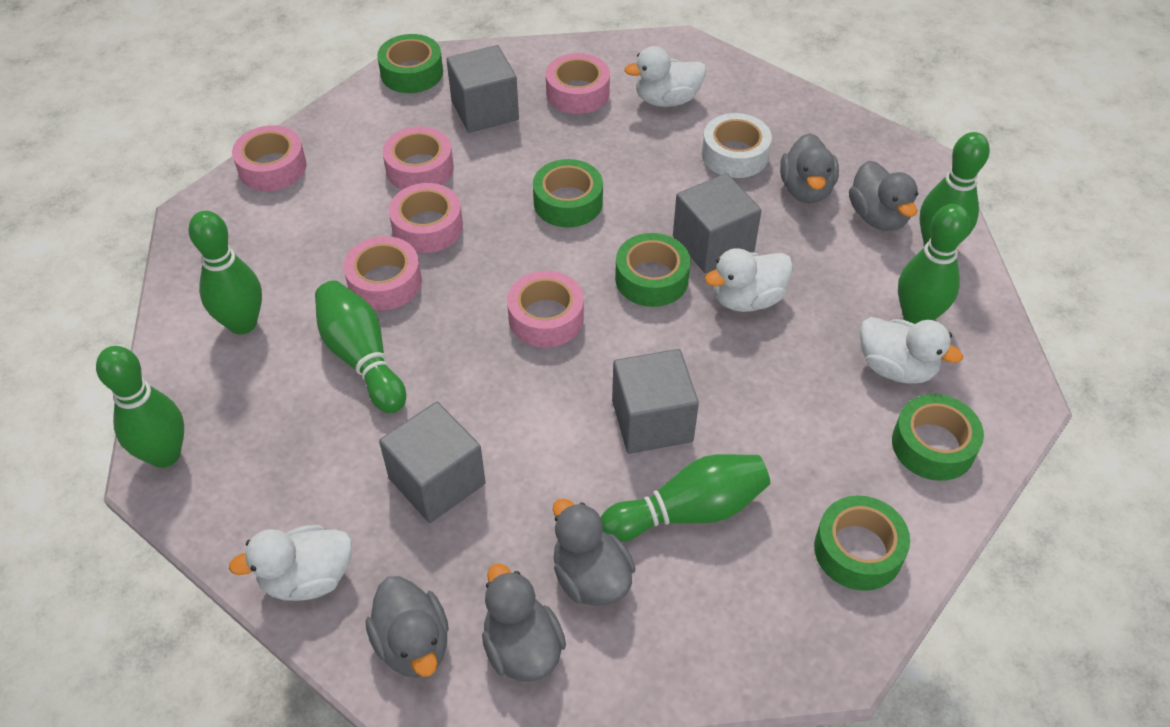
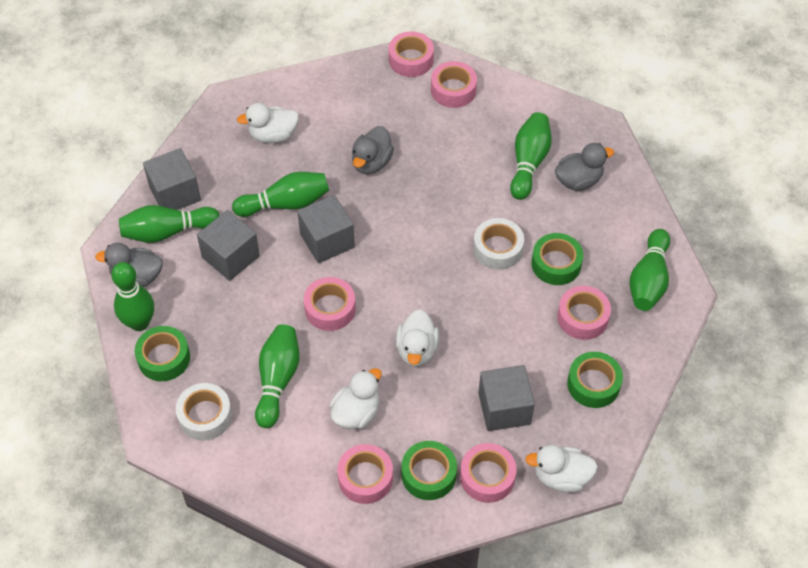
green tape: 5 -> 4
grey duck: 5 -> 3
white tape: 1 -> 2

